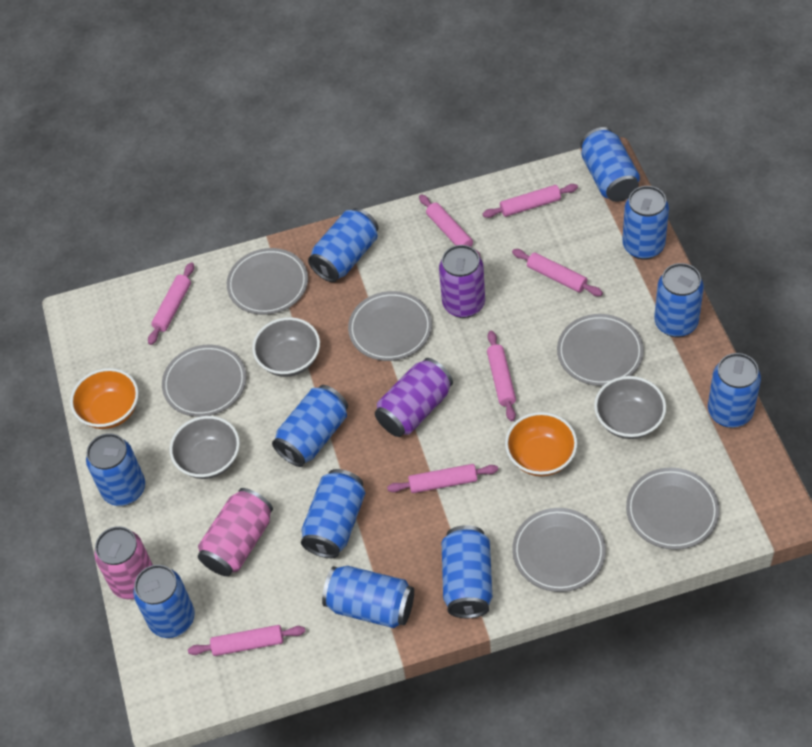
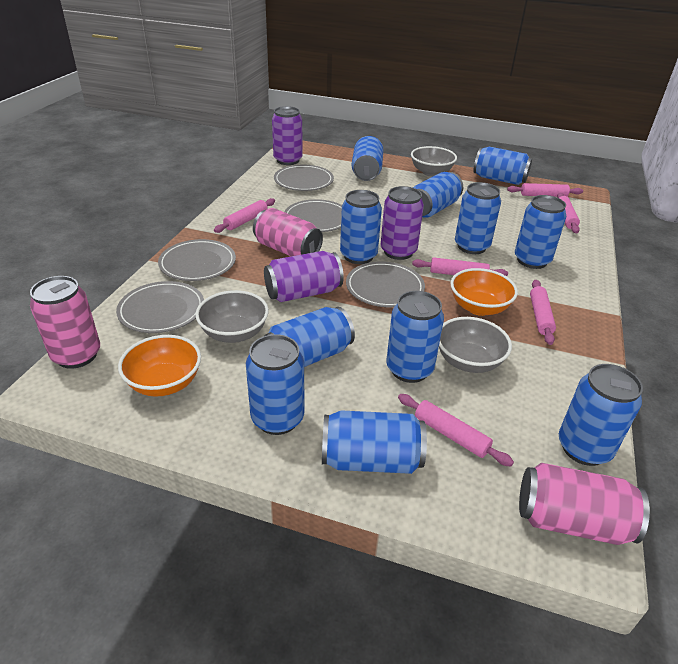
grey plate: 6 -> 5
pink can: 2 -> 3
pink rolling pin: 7 -> 6
purple can: 2 -> 3

